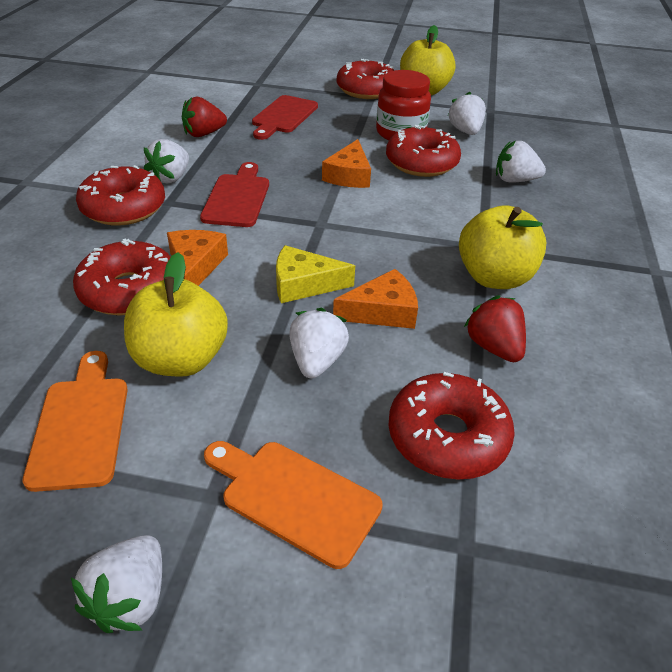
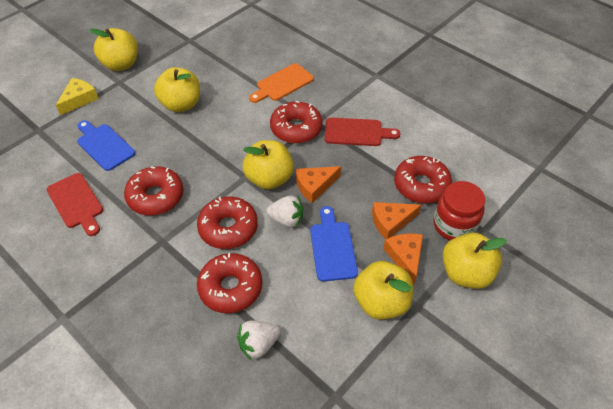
blue cutting board: 0 -> 2
orange cutting board: 2 -> 1
red strawberry: 2 -> 0
white strawberry: 5 -> 2
yellow apple: 3 -> 5

